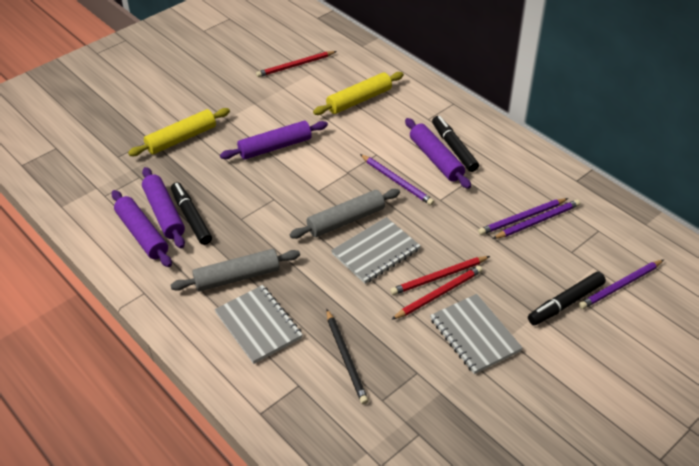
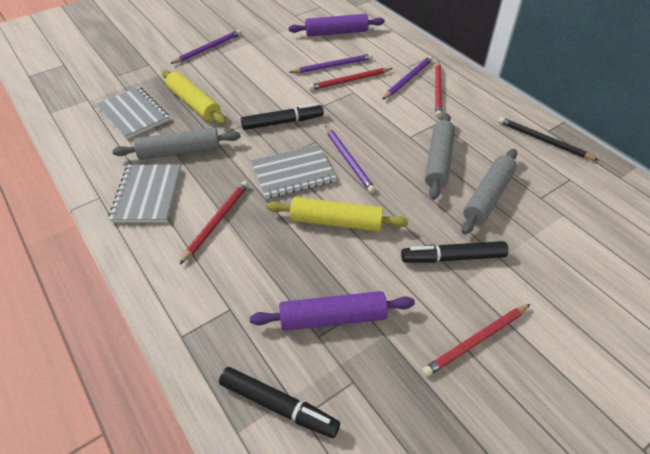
grey rolling pin: 2 -> 3
purple rolling pin: 4 -> 2
red pencil: 3 -> 4

